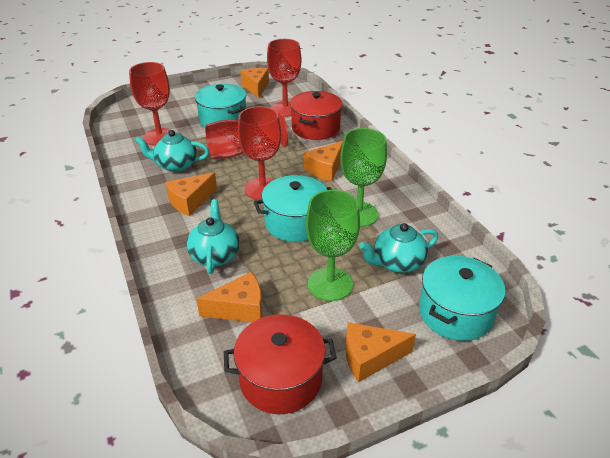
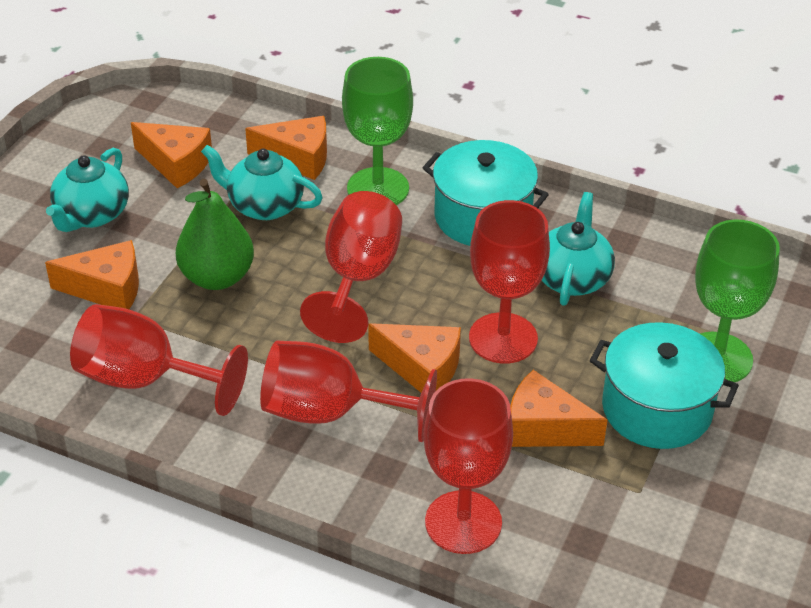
green pear: 0 -> 1
red goblet: 4 -> 5
red pot: 2 -> 0
turquoise pot: 3 -> 2

